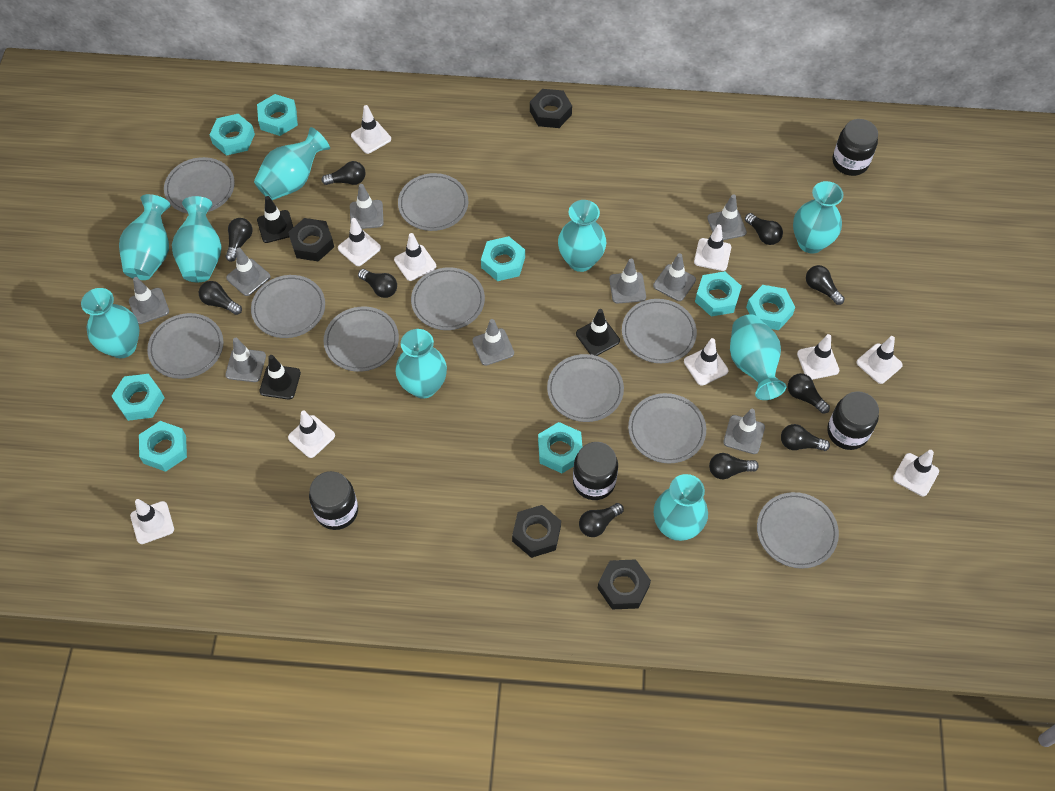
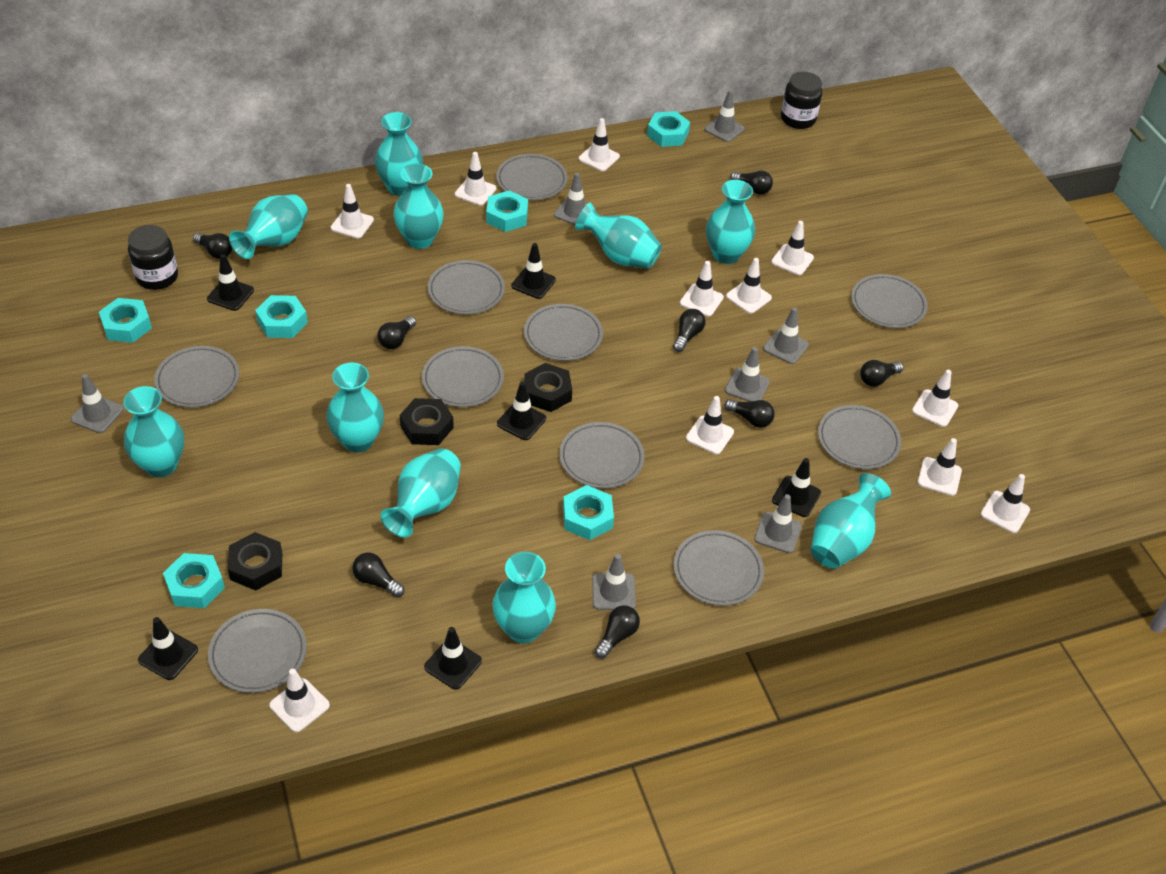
black jar: 4 -> 2
black light bulb: 10 -> 8
black nut: 4 -> 3
black traffic cone: 3 -> 6
grey traffic cone: 9 -> 7
turquoise nut: 8 -> 6
turquoise vase: 9 -> 10
white traffic cone: 10 -> 11

